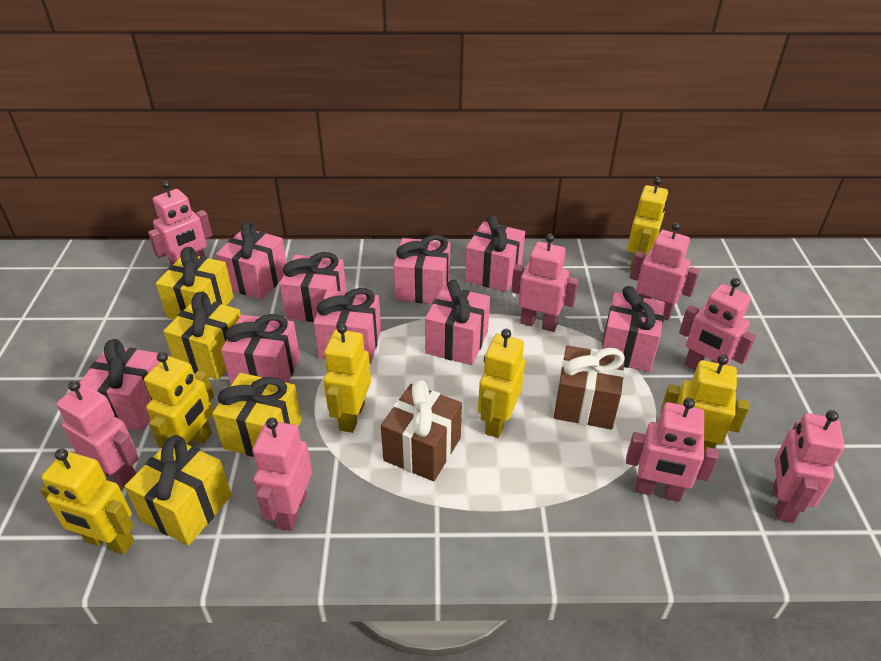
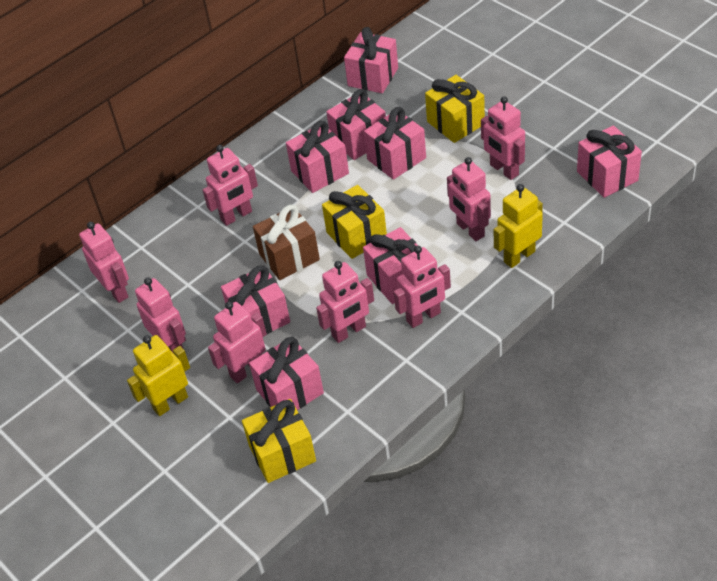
brown gift: 2 -> 1
pink gift: 9 -> 8
yellow gift: 4 -> 3
yellow robot: 6 -> 2

